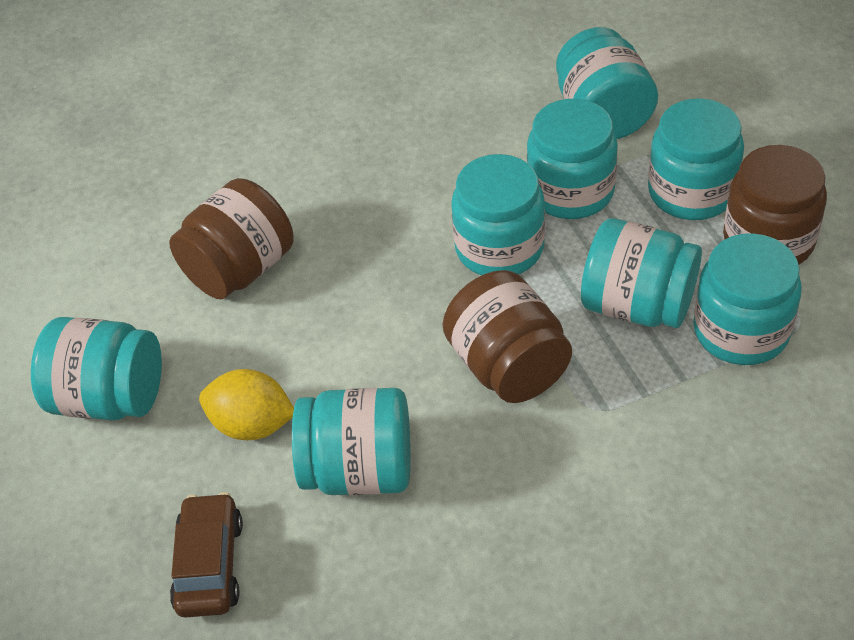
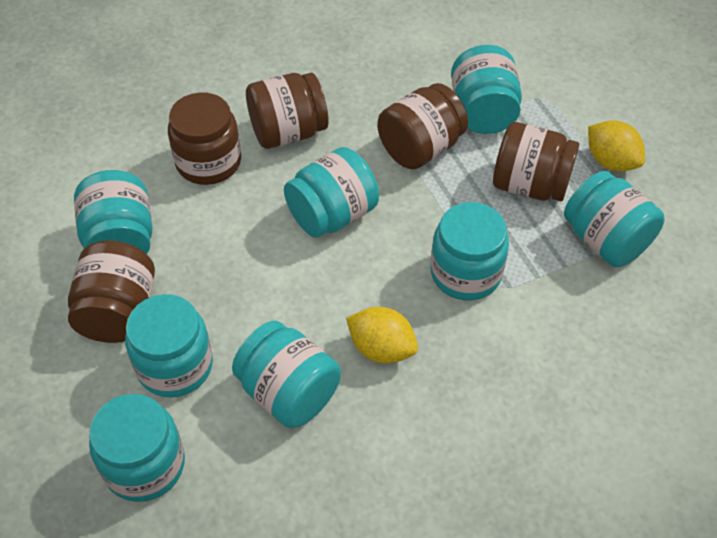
brown car: 1 -> 0
brown jar: 3 -> 5
yellow lemon: 1 -> 2

